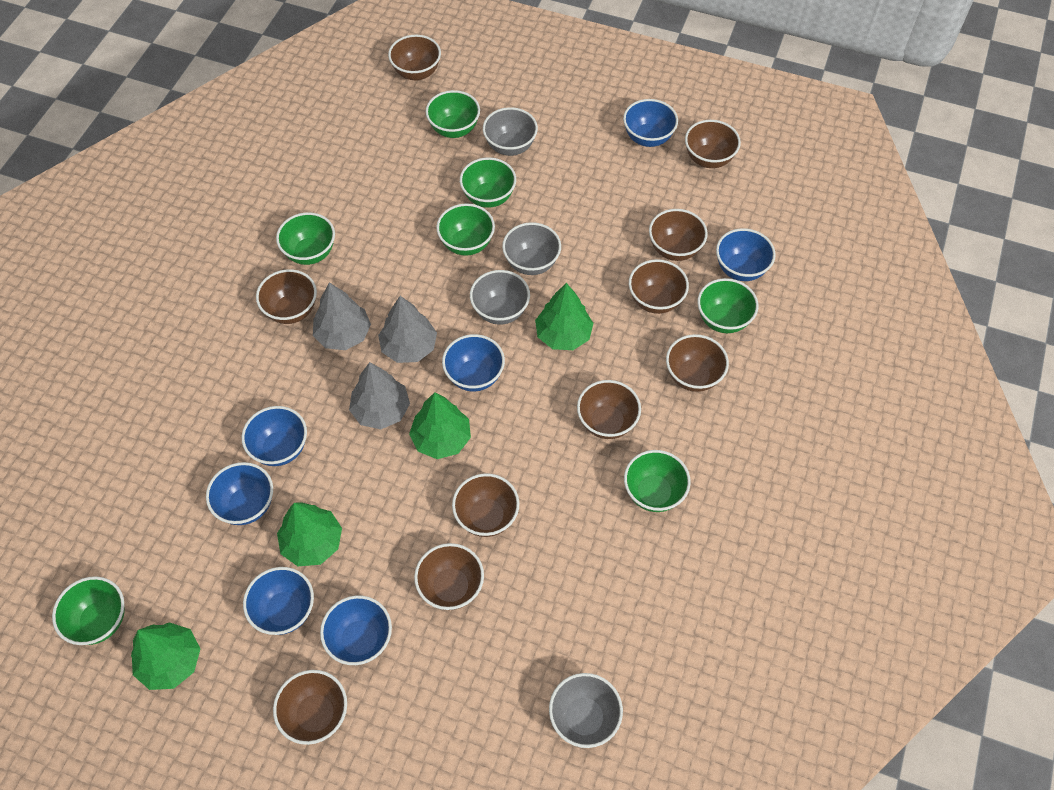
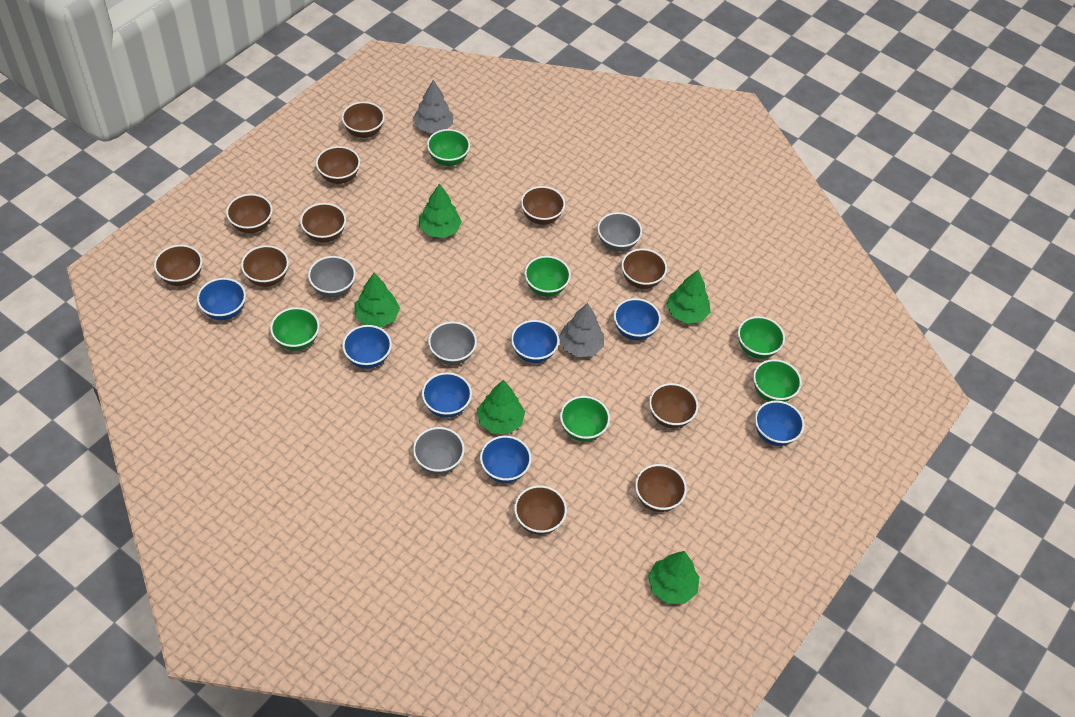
brown bowl: 10 -> 11
green bowl: 7 -> 6
green tree: 4 -> 5
grey tree: 3 -> 2

